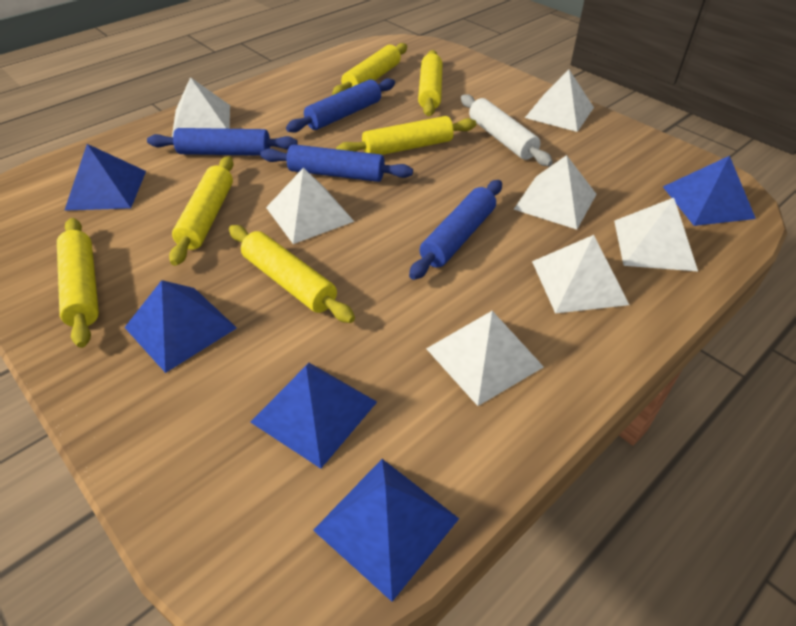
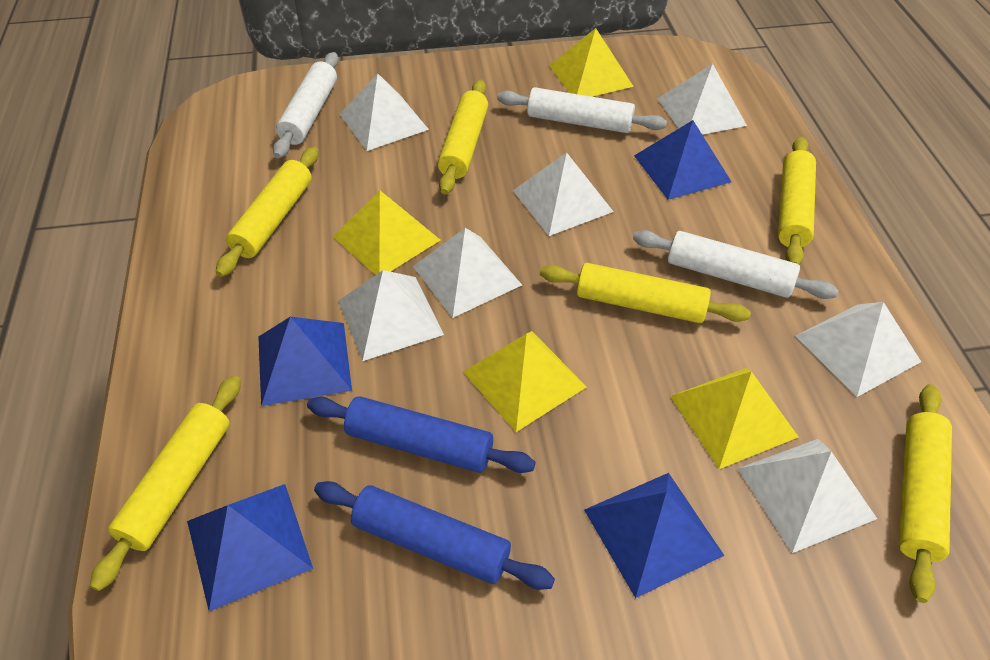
blue pyramid: 5 -> 4
blue rolling pin: 4 -> 2
white rolling pin: 1 -> 3
yellow pyramid: 0 -> 4

